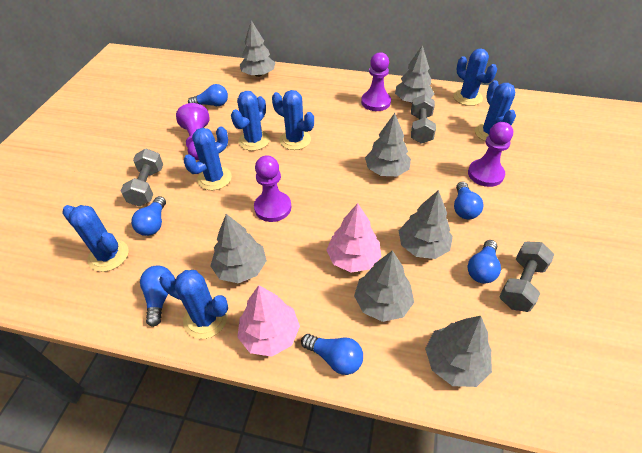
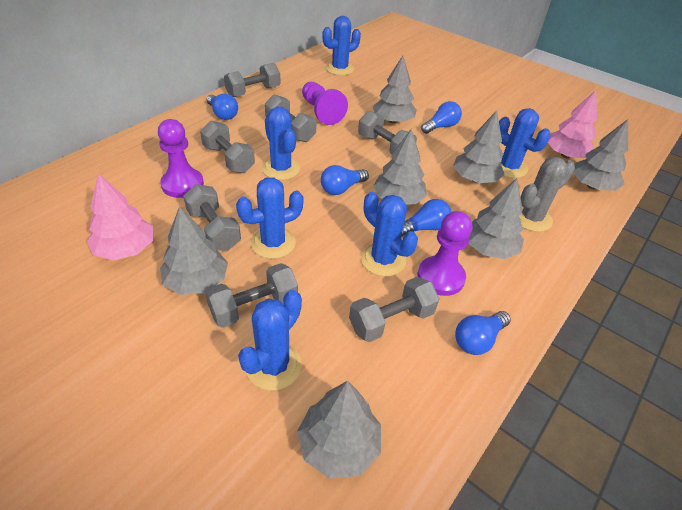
blue cactus: 7 -> 6
blue light bulb: 6 -> 5
grey cactus: 0 -> 1
grey dumbbell: 3 -> 7
purple pawn: 4 -> 3

